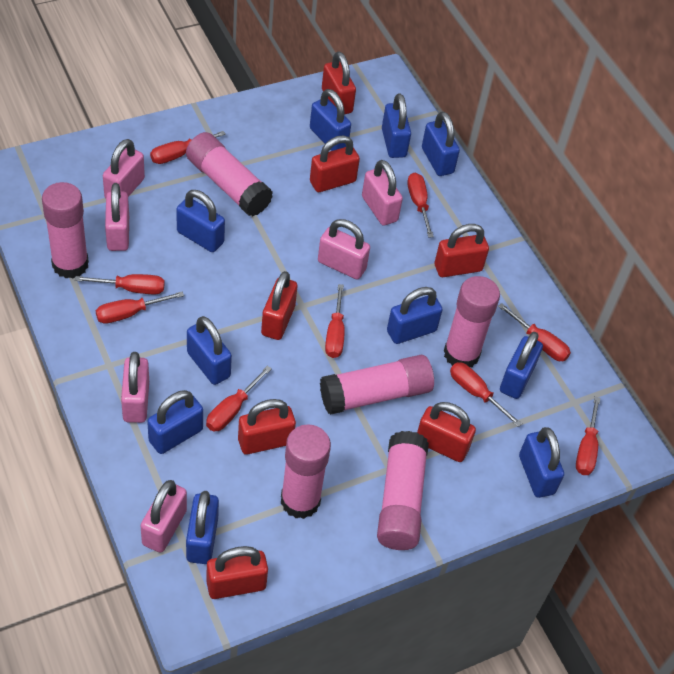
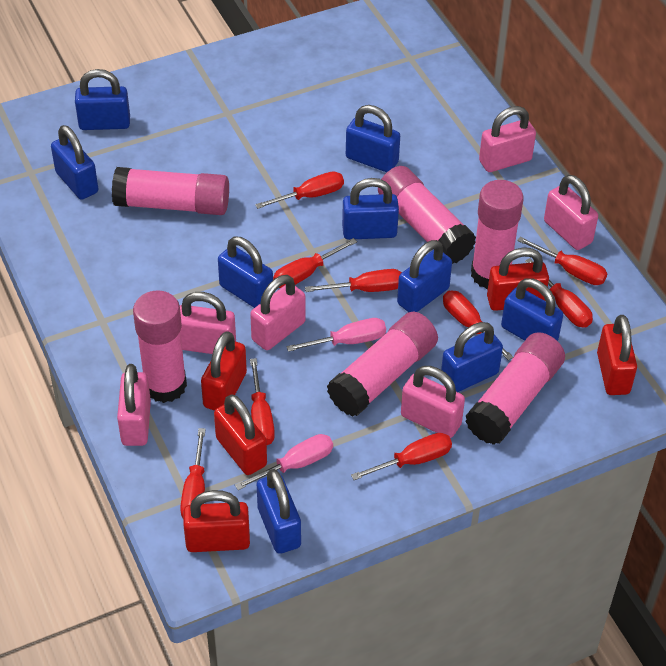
blue padlock: 10 -> 9
pink screwdriver: 0 -> 2
red padlock: 7 -> 5

